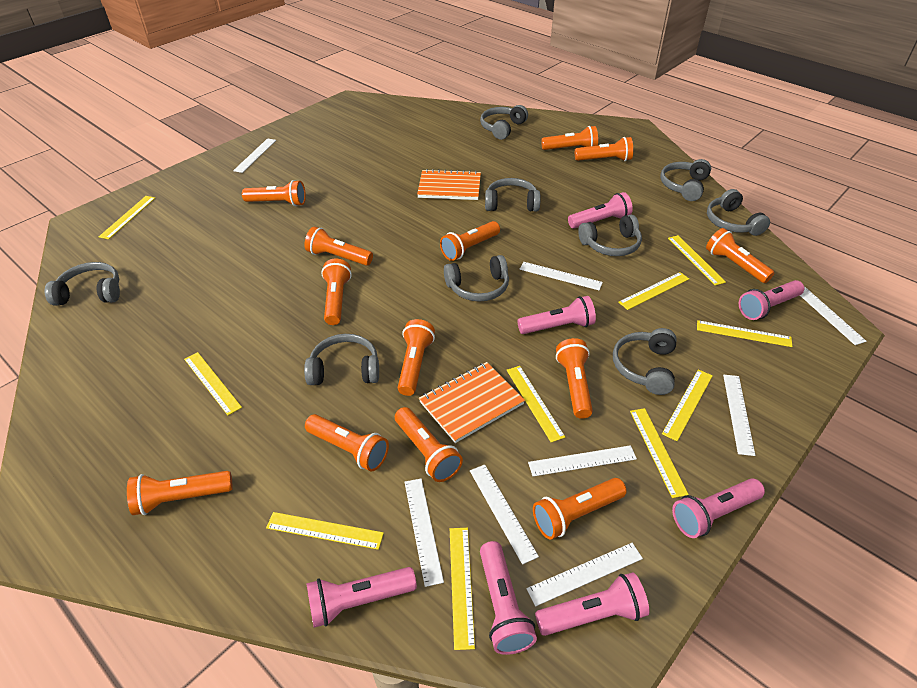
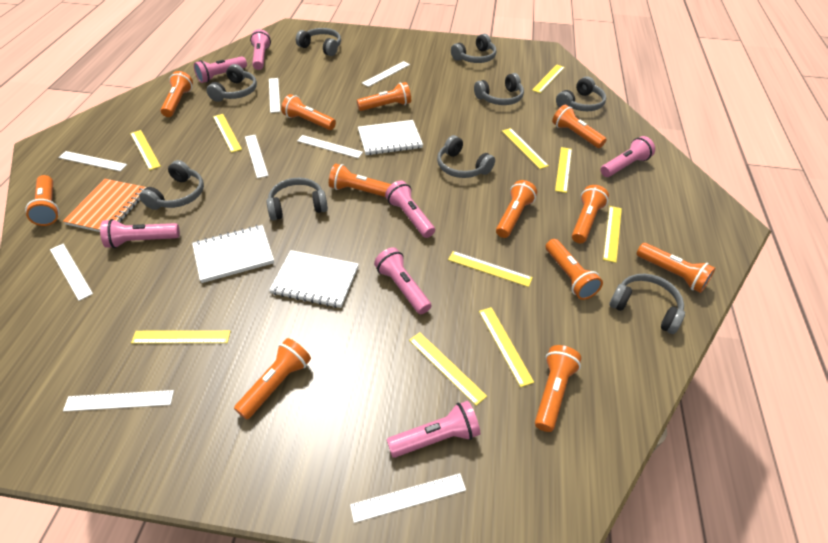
orange flashlight: 13 -> 12
orange notebook: 2 -> 1
white notebook: 0 -> 3

